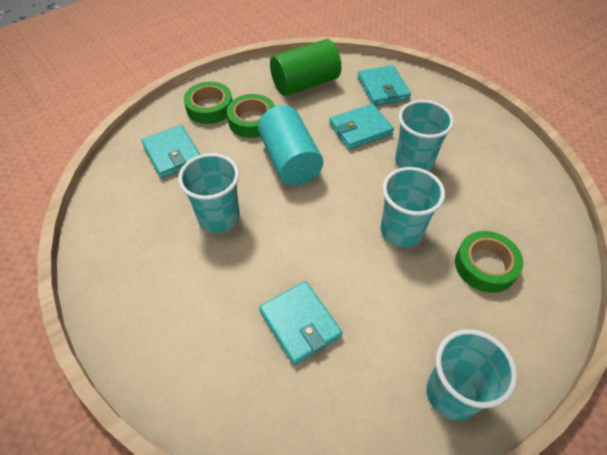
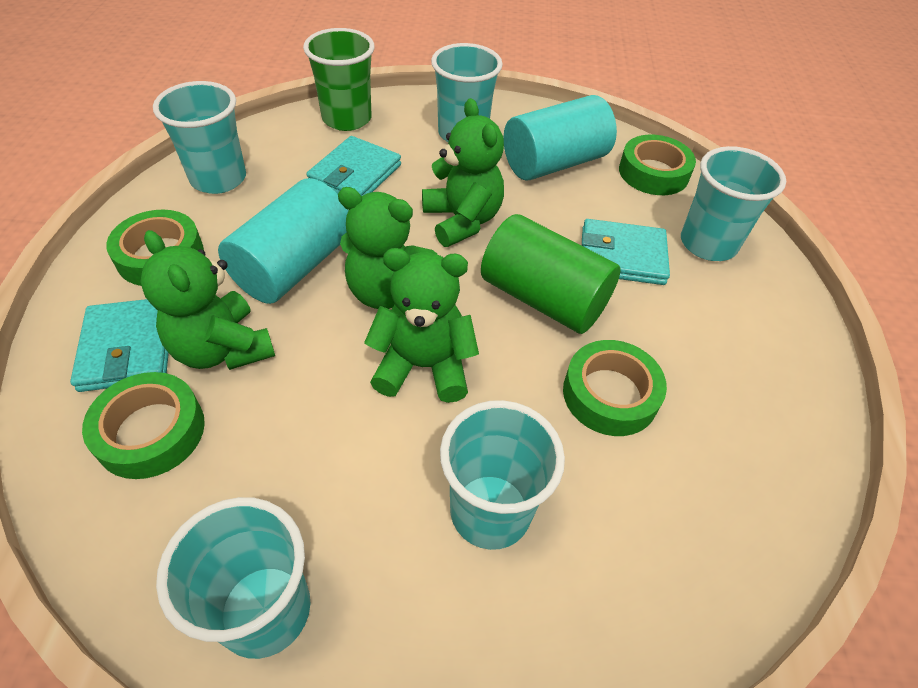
green cup: 0 -> 1
green tape: 3 -> 4
green teddy bear: 0 -> 4
turquoise cup: 4 -> 5
turquoise cylinder: 1 -> 2
turquoise wallet: 4 -> 3

